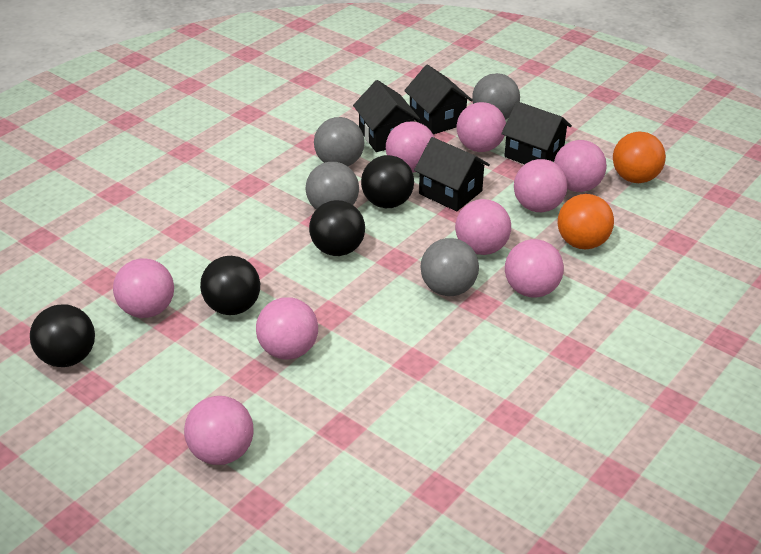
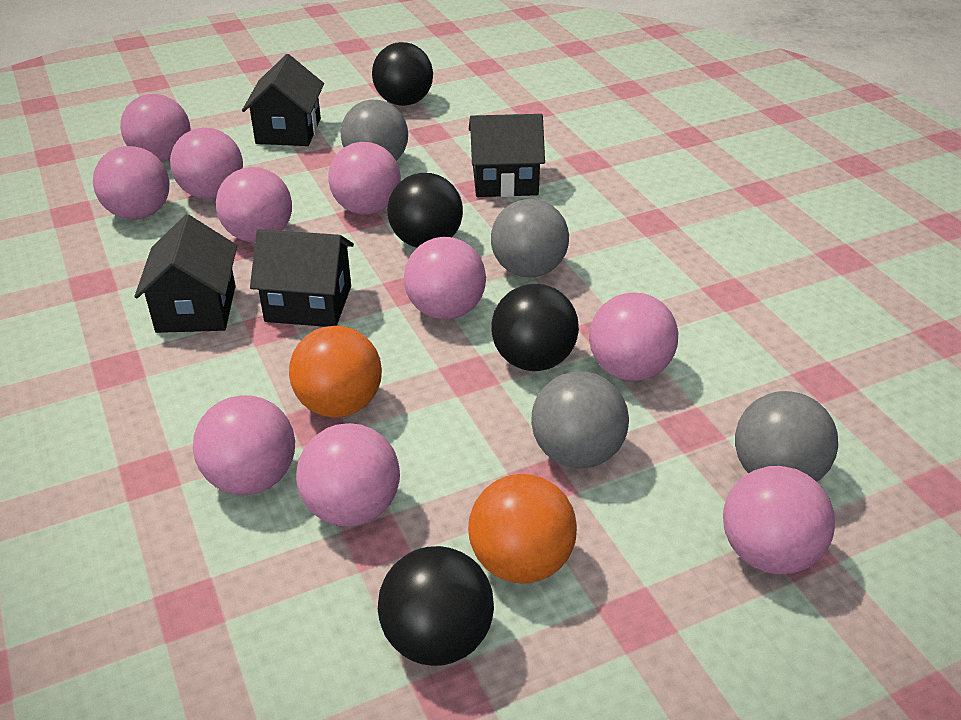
pink ball: 9 -> 10

